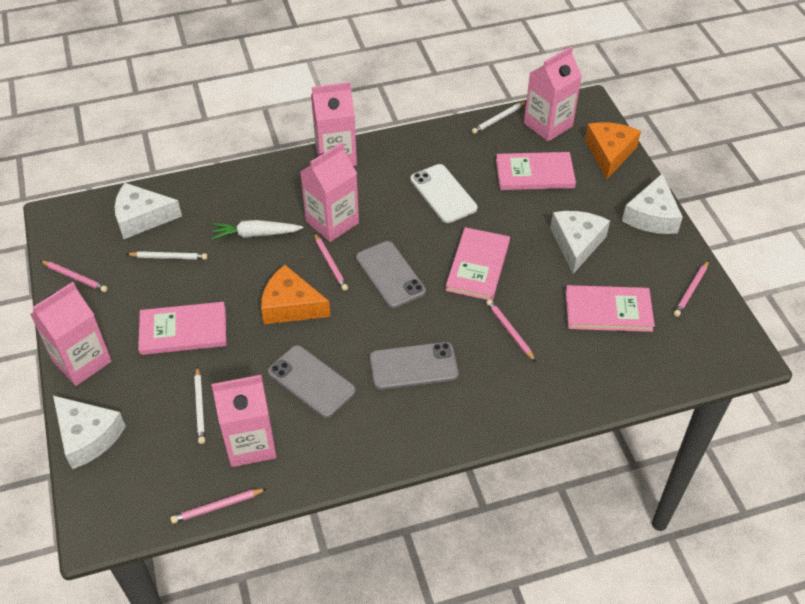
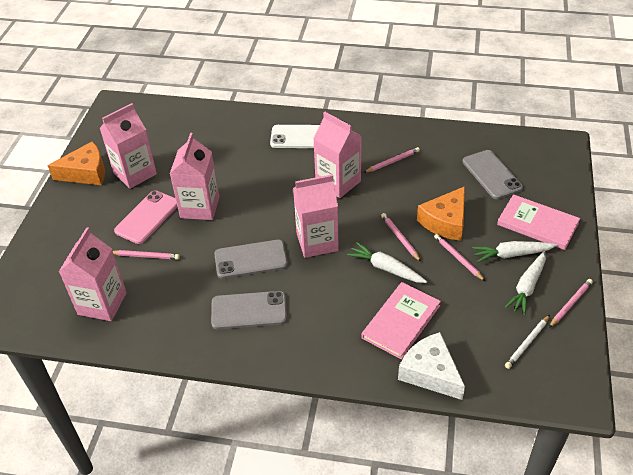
pink book: 4 -> 2
pink phone: 0 -> 1
white carrot: 1 -> 3
white cheese: 4 -> 1
white pencil: 3 -> 1

